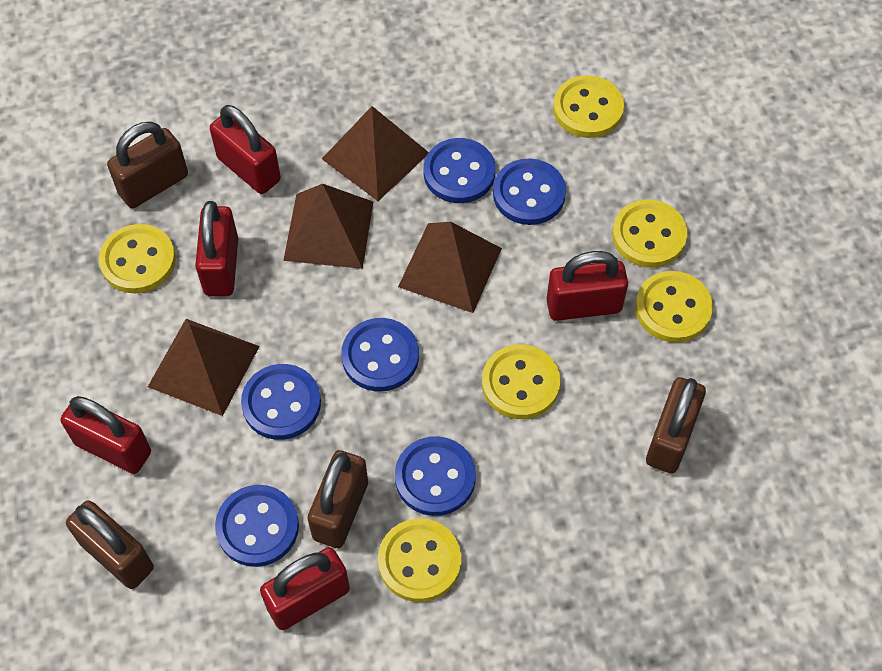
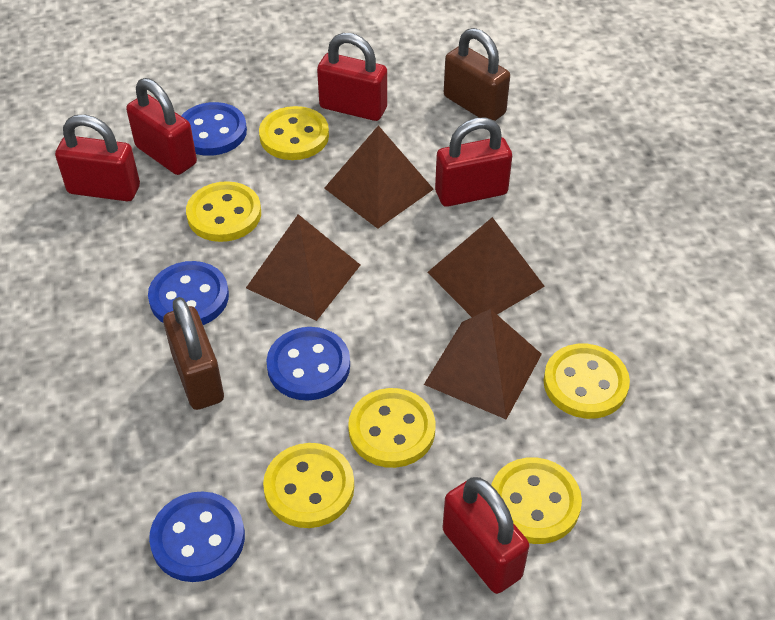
blue button: 6 -> 4
brown padlock: 4 -> 2

